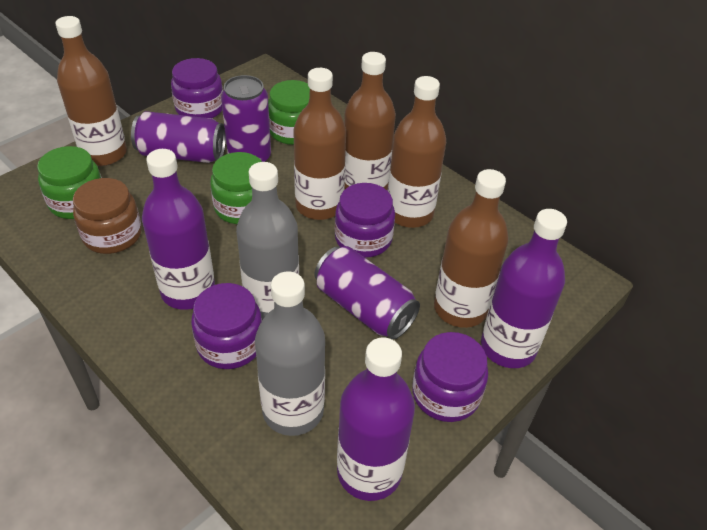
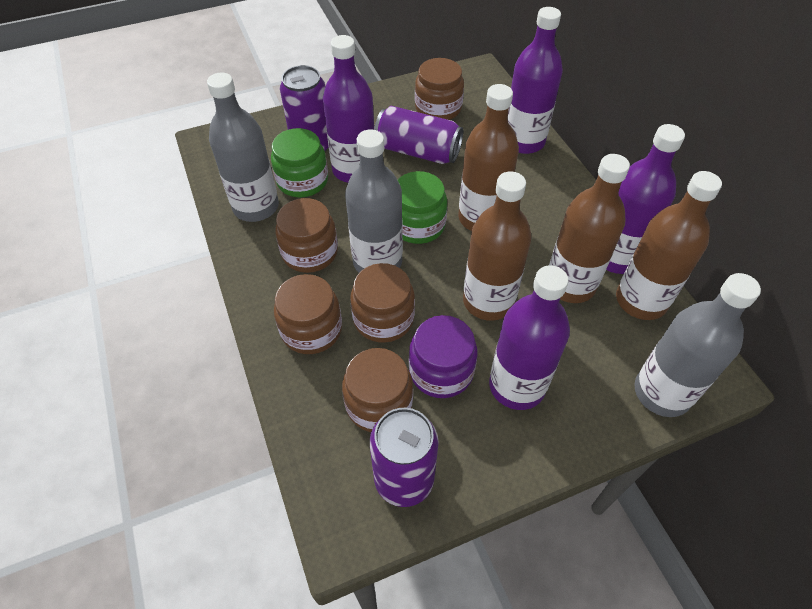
brown bottle: 5 -> 4
brown jar: 1 -> 5
green jar: 3 -> 2
grey bottle: 2 -> 3
purple bottle: 3 -> 4
purple jar: 4 -> 1

